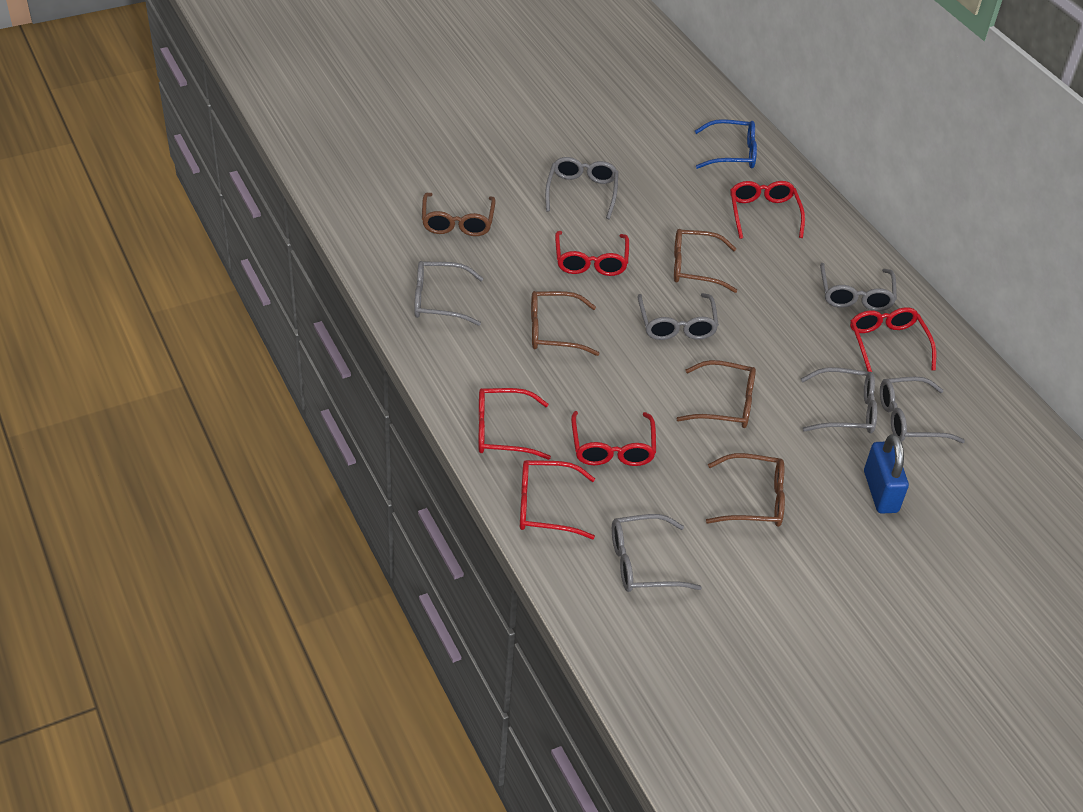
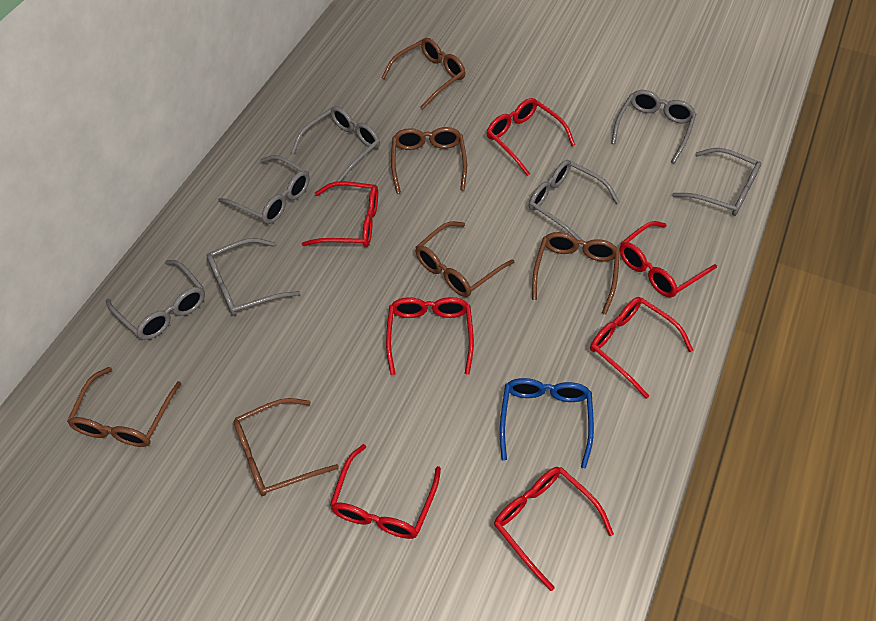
blue padlock: 1 -> 0
brown glasses: 5 -> 6
red glasses: 6 -> 7

